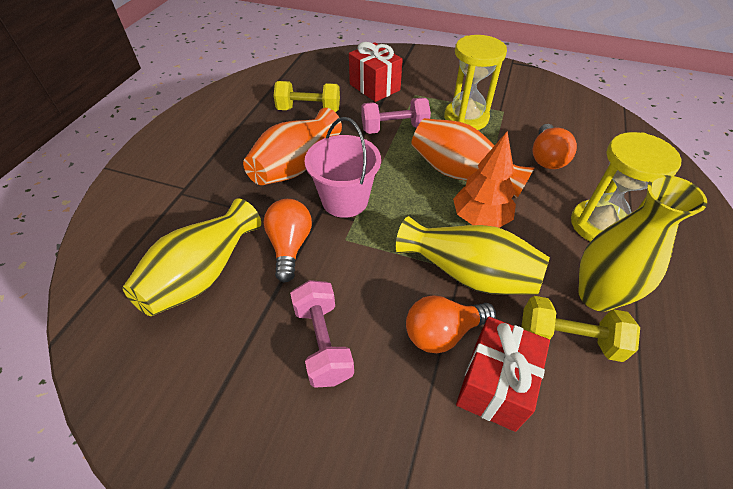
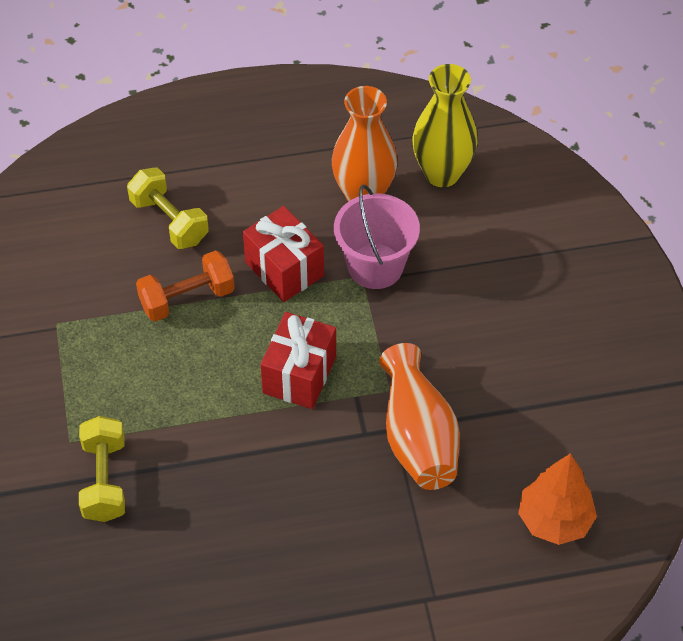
orange dumbbell: 0 -> 1
orange light bulb: 3 -> 0
pink dumbbell: 2 -> 0
yellow hourglass: 2 -> 0
yellow vase: 3 -> 1

